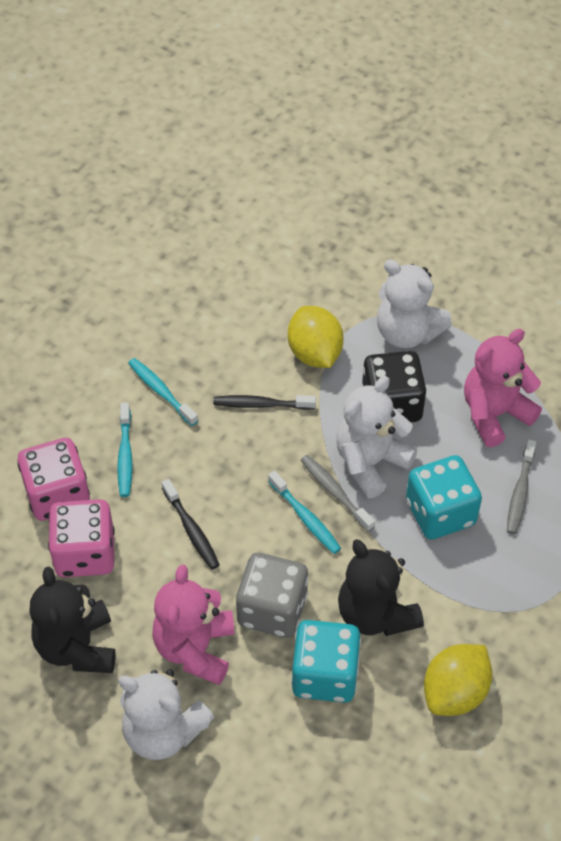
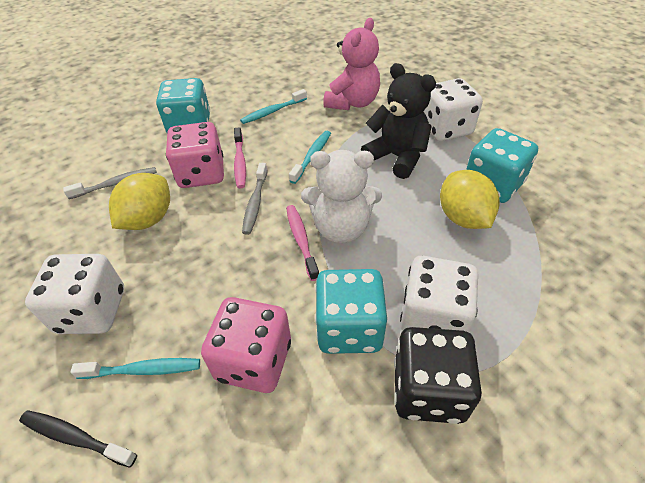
black teddy bear: 2 -> 1
black toothbrush: 2 -> 1
grey dice: 1 -> 0
pink teddy bear: 2 -> 1
pink toothbrush: 0 -> 2
turquoise dice: 2 -> 3
white dice: 0 -> 3
white teddy bear: 3 -> 1

